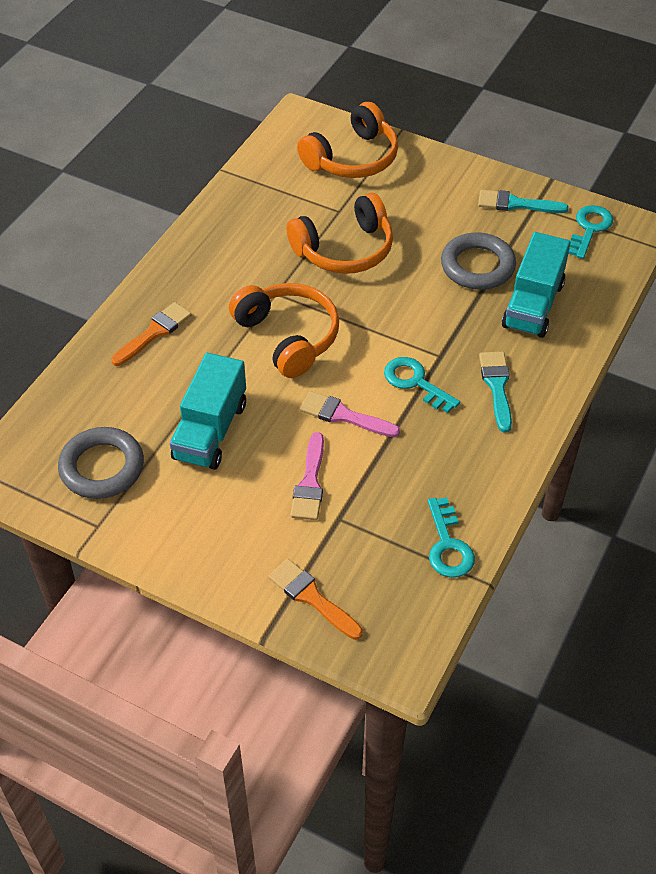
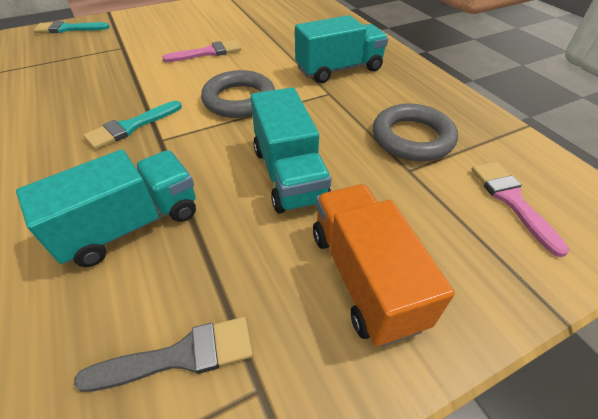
grey brush: 0 -> 1
orange brush: 2 -> 0
orange headphones: 3 -> 0
orange truck: 0 -> 1
turquoise key: 3 -> 0
turquoise truck: 2 -> 3

